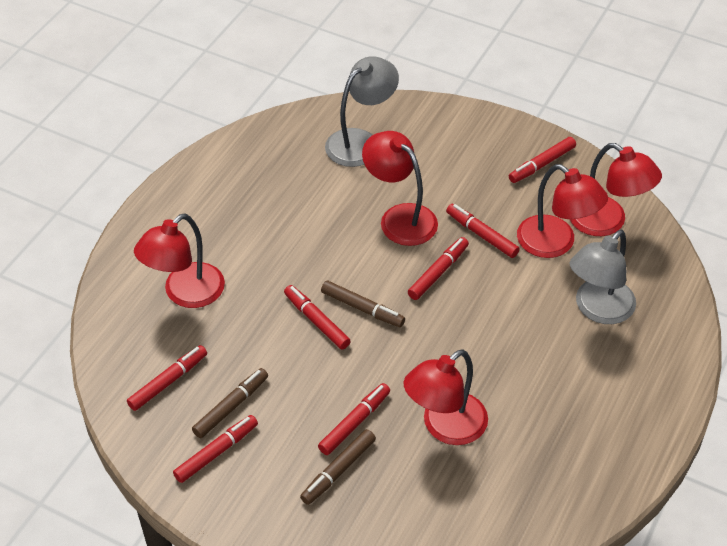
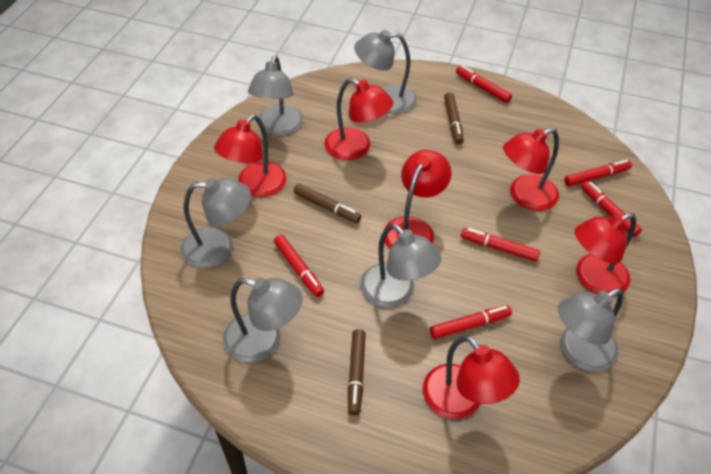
grey lamp: 2 -> 6
red lamp: 5 -> 6
red marker: 7 -> 6

